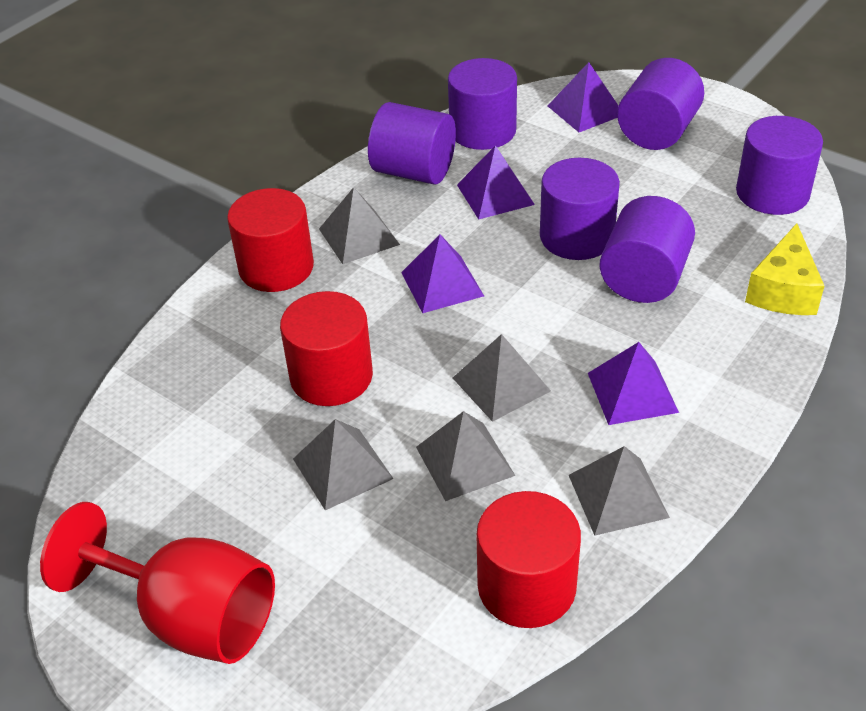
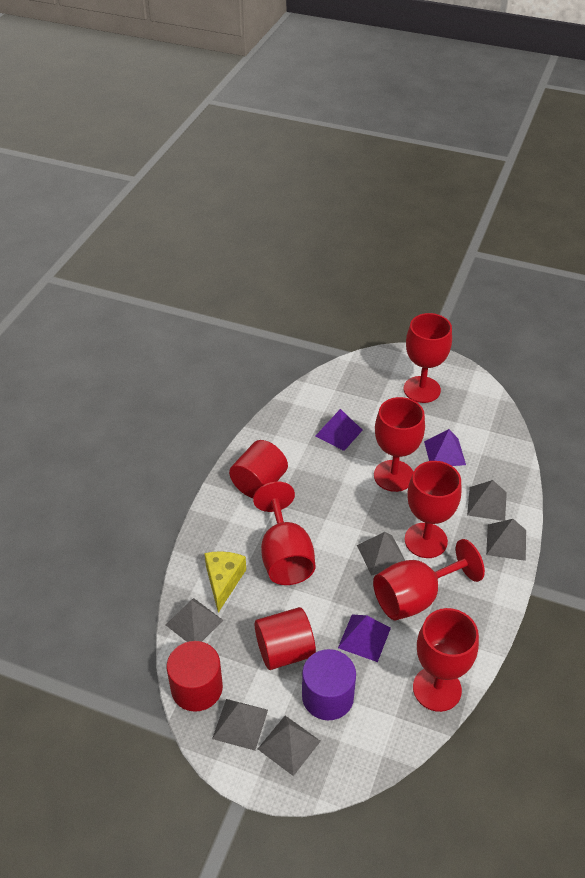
grey pyramid: 5 -> 6
purple cylinder: 6 -> 1
purple pyramid: 4 -> 3
red goblet: 1 -> 6

